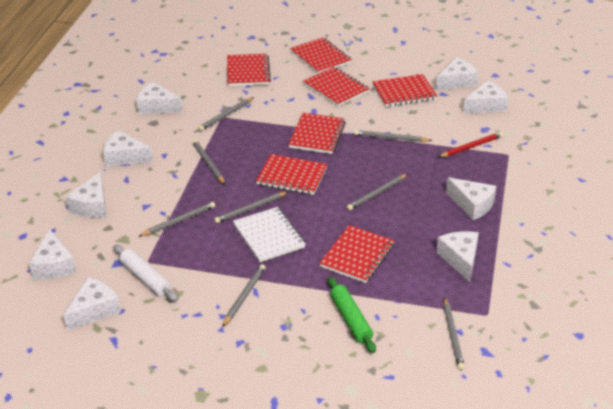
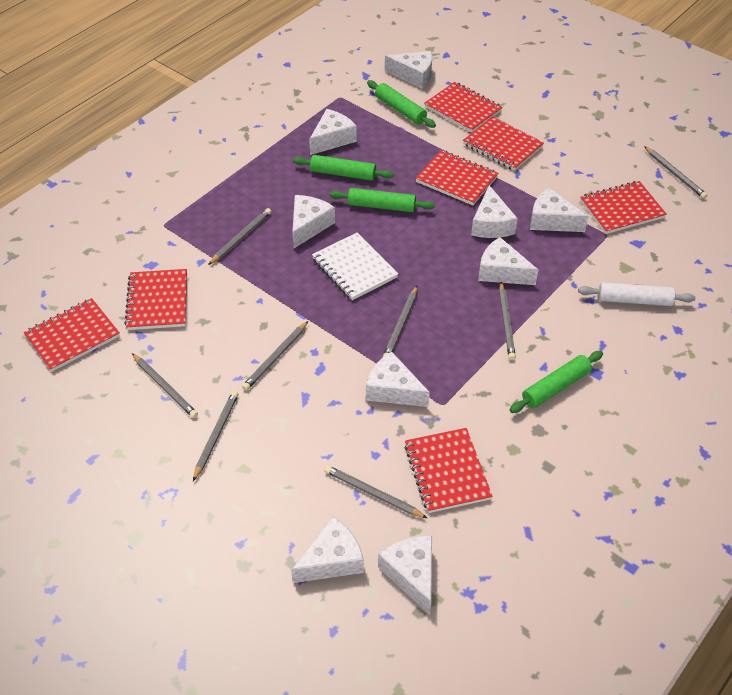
green rolling pin: 1 -> 4
red pencil: 1 -> 0

